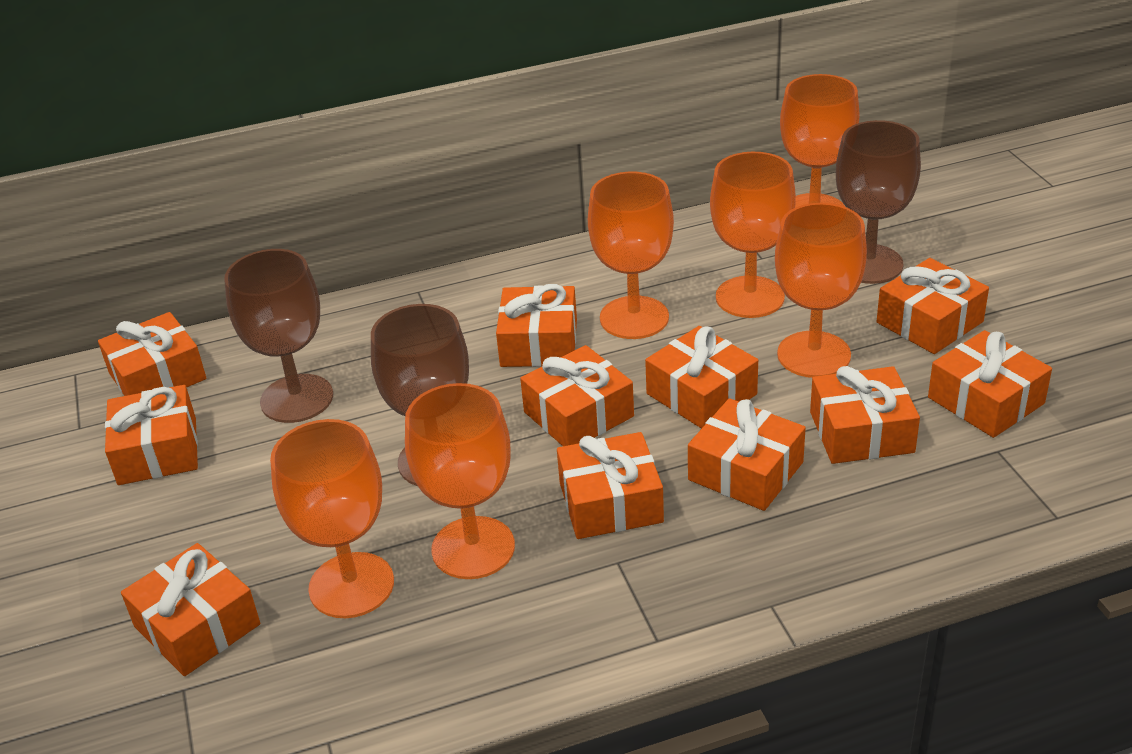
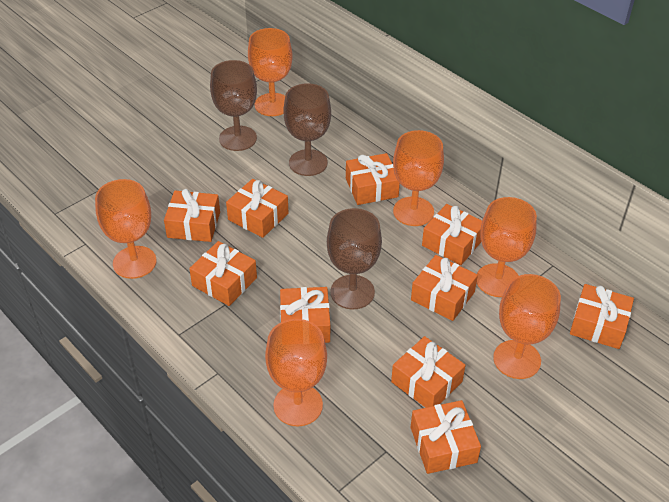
orange gift: 11 -> 10

